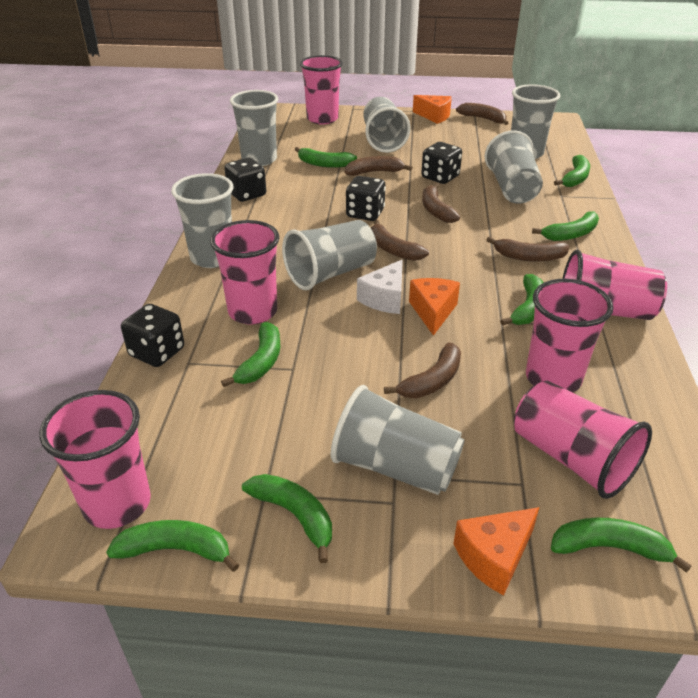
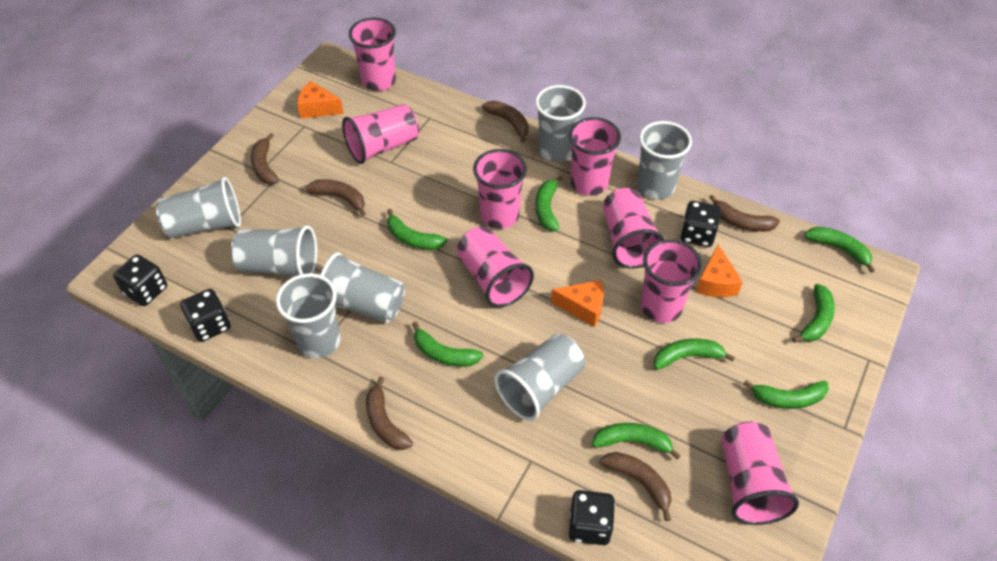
pink cup: 6 -> 8
white cheese: 1 -> 0

